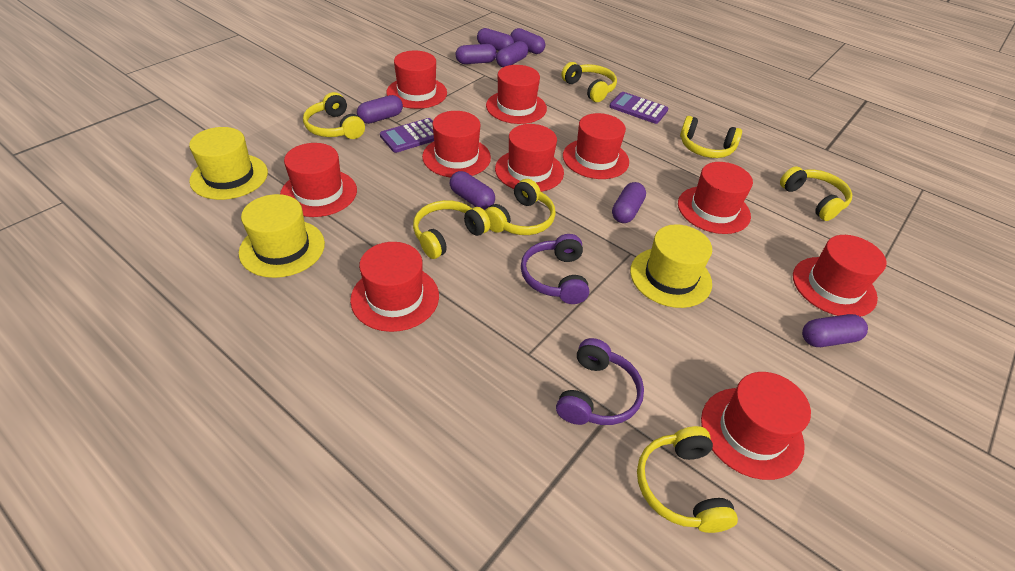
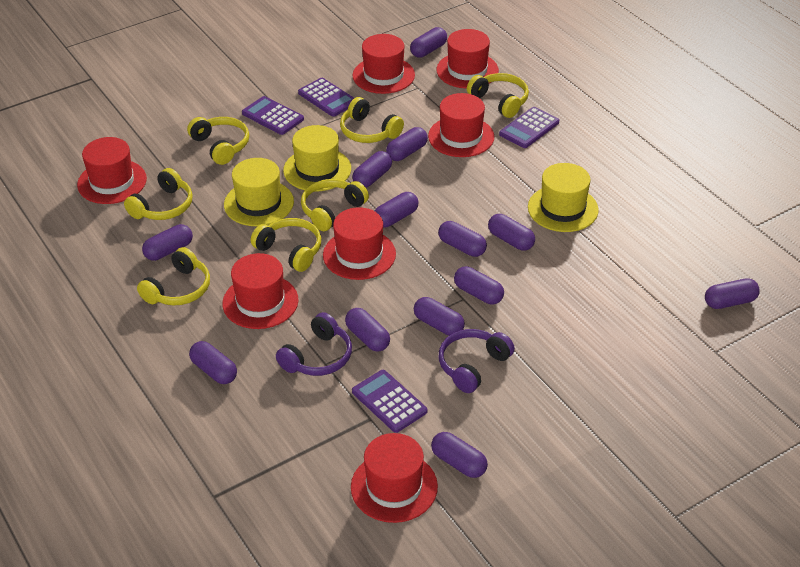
purple calculator: 2 -> 4
purple capsule: 8 -> 13
red hat: 10 -> 7

